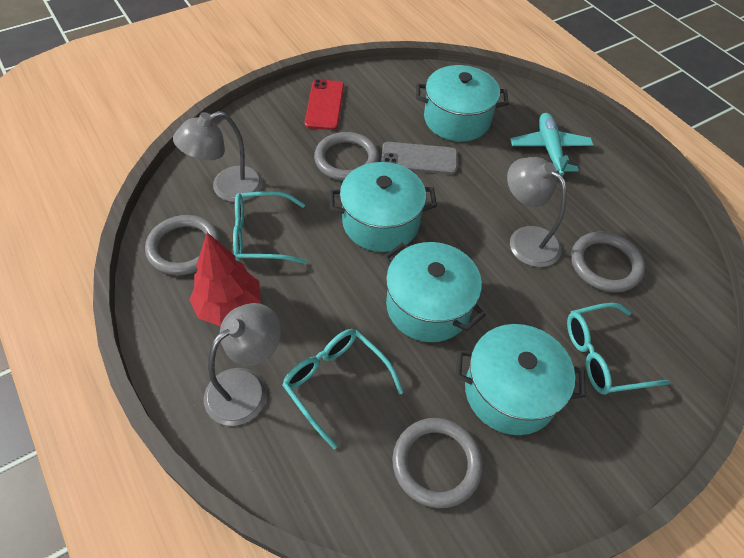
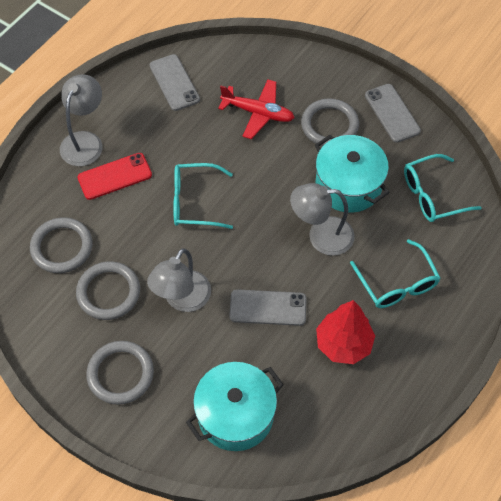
grey phone: 1 -> 3
red plane: 0 -> 1
turquoise plane: 1 -> 0
turquoise pot: 4 -> 2

